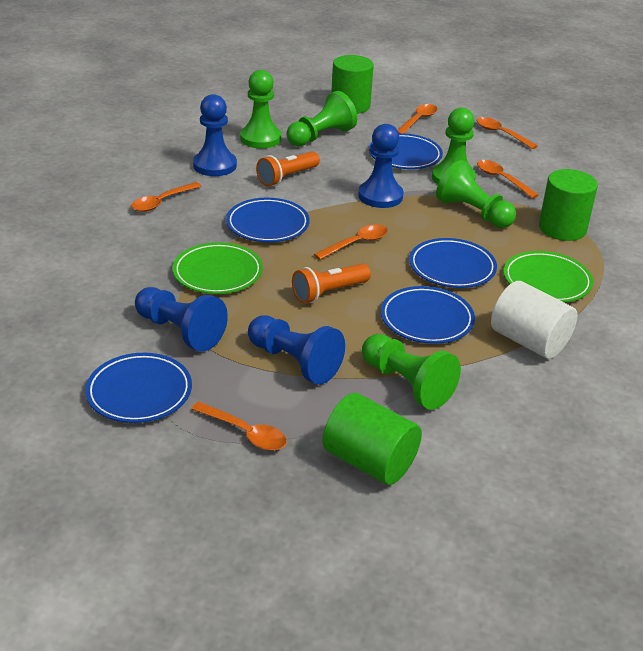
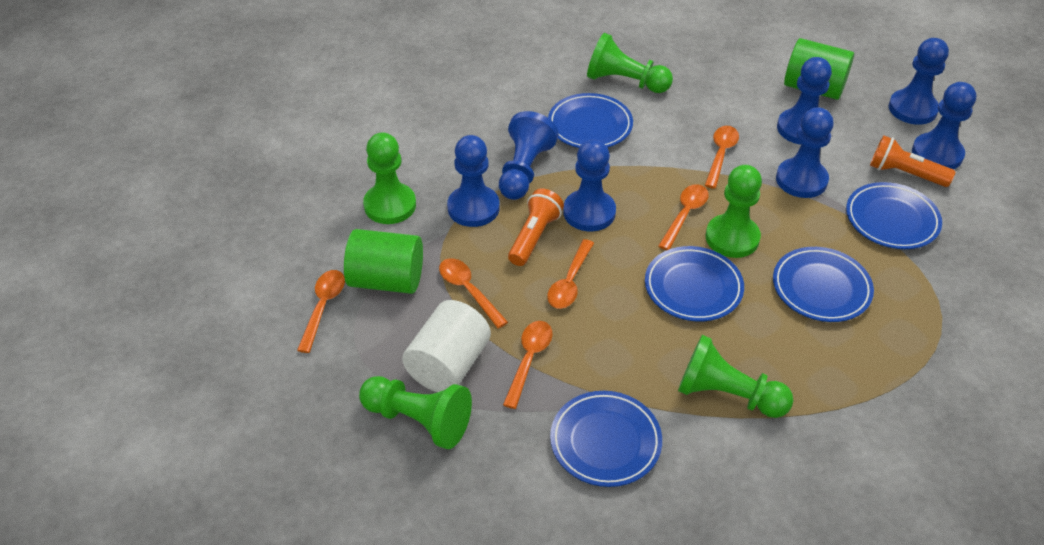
blue pawn: 4 -> 7
green cylinder: 3 -> 2
green plate: 2 -> 0

